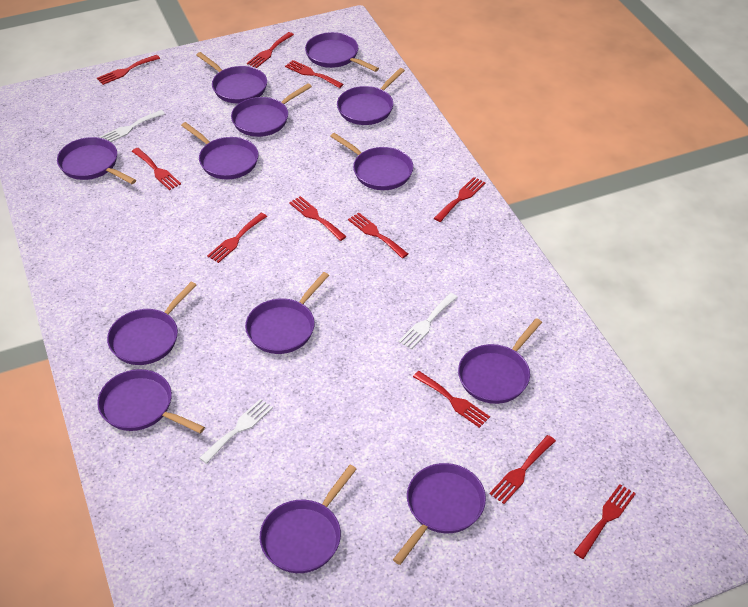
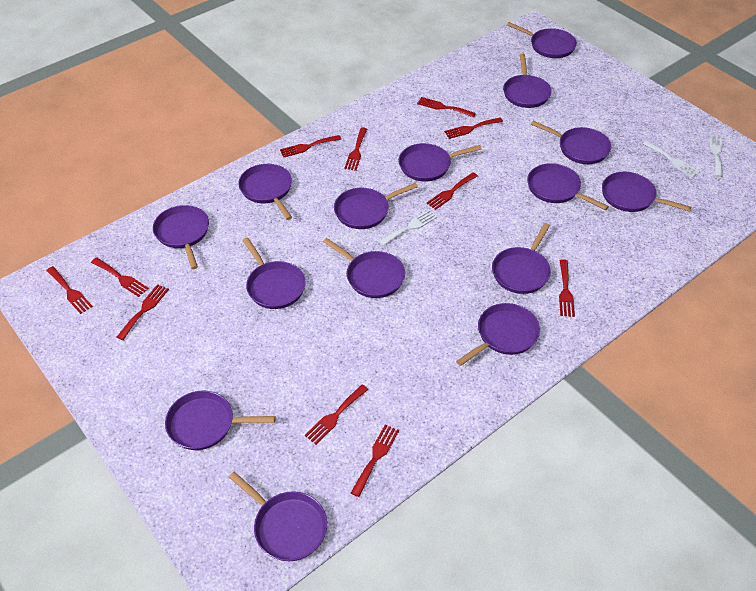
purple pan: 13 -> 15

